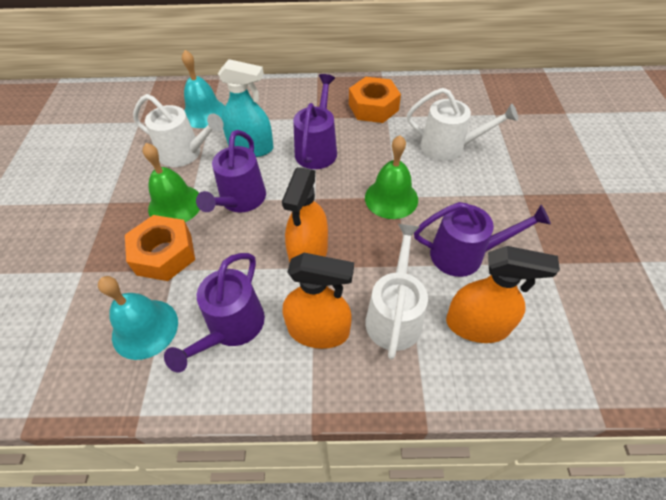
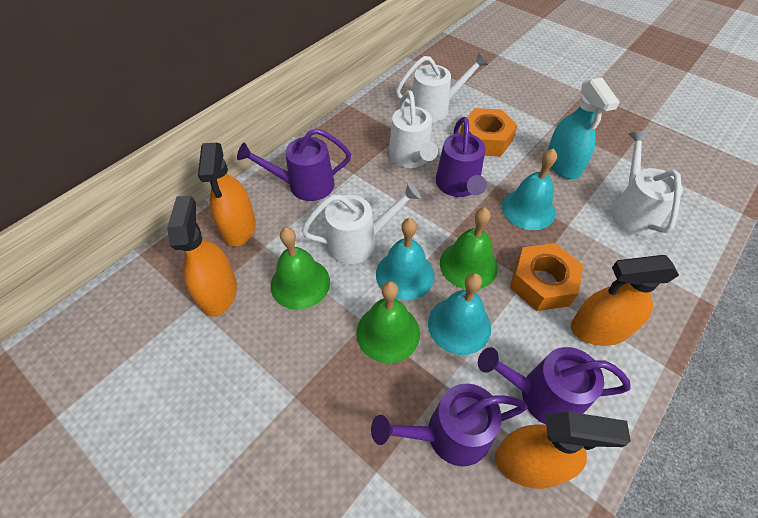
green bell: 2 -> 3
orange spray bottle: 3 -> 4
turquoise bell: 2 -> 3
white watering can: 3 -> 4

